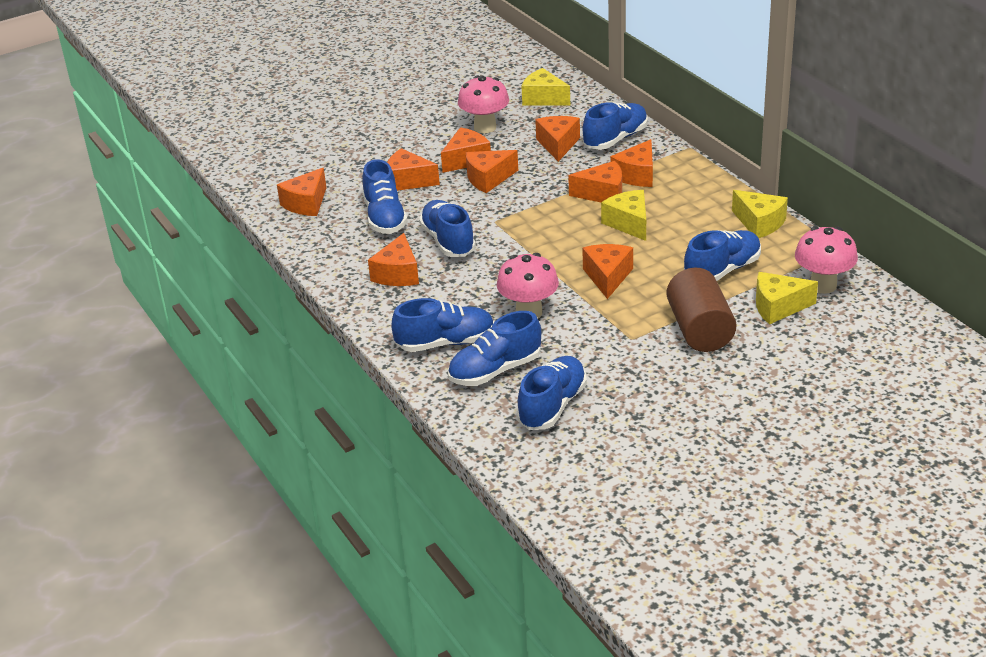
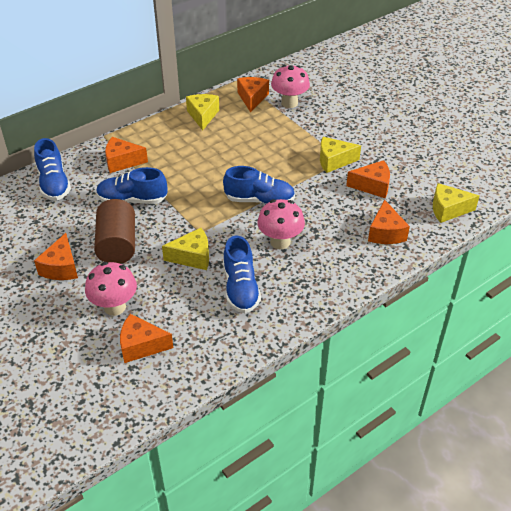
blue shoe: 7 -> 4
orange cheese: 9 -> 6

